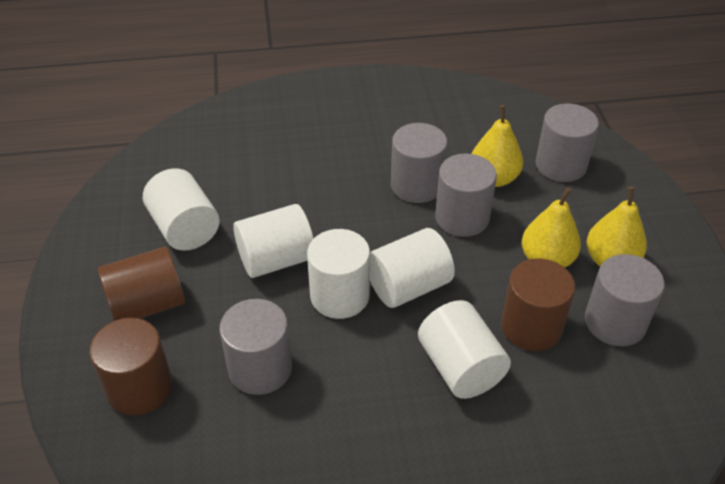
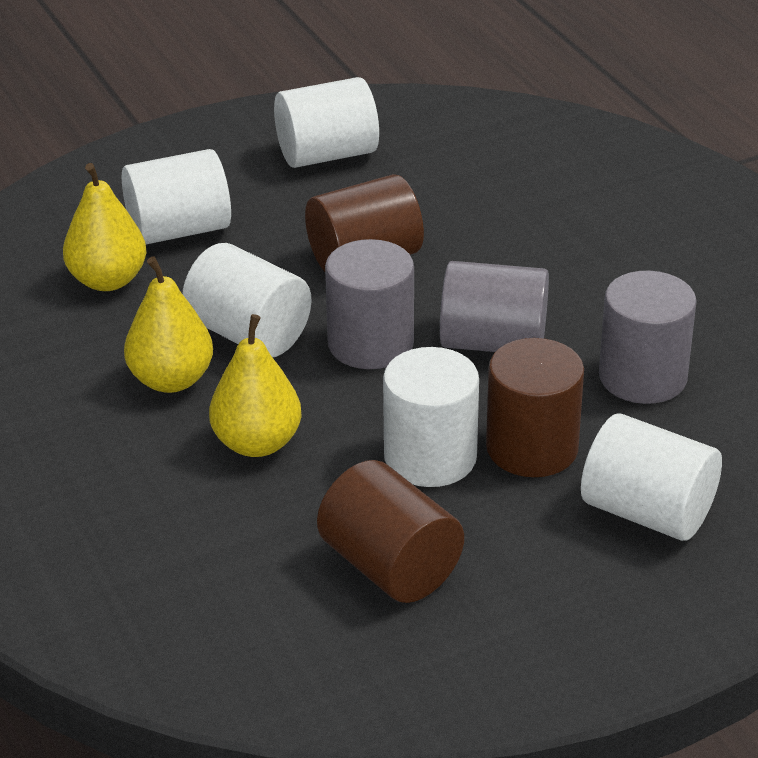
grey cylinder: 5 -> 3

